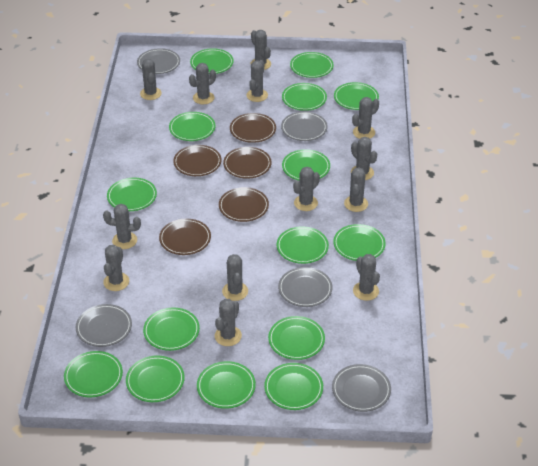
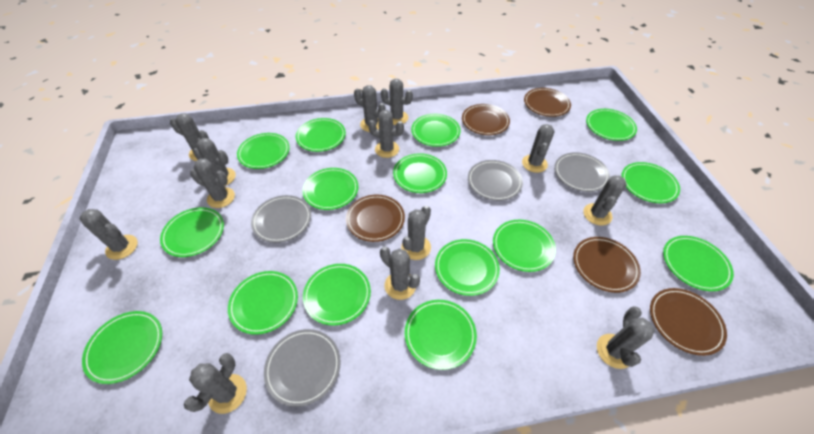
grey plate: 5 -> 4

